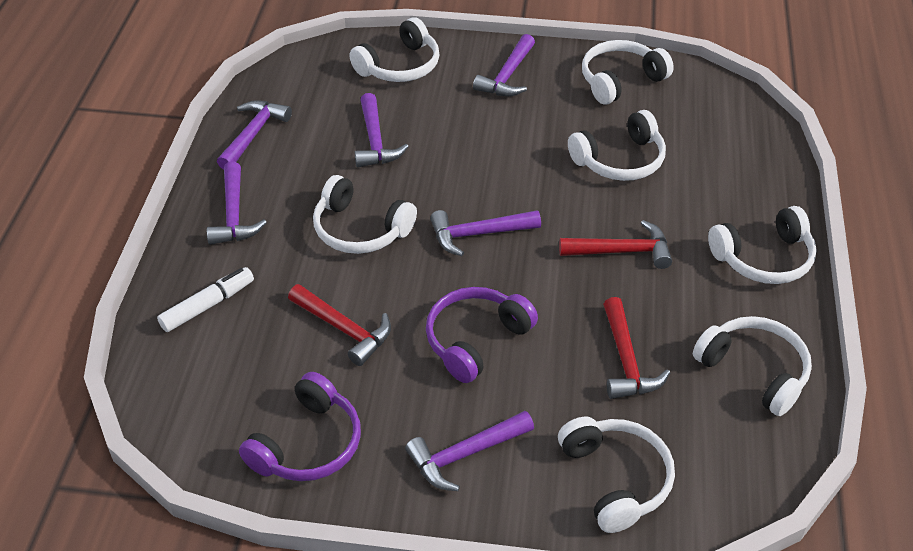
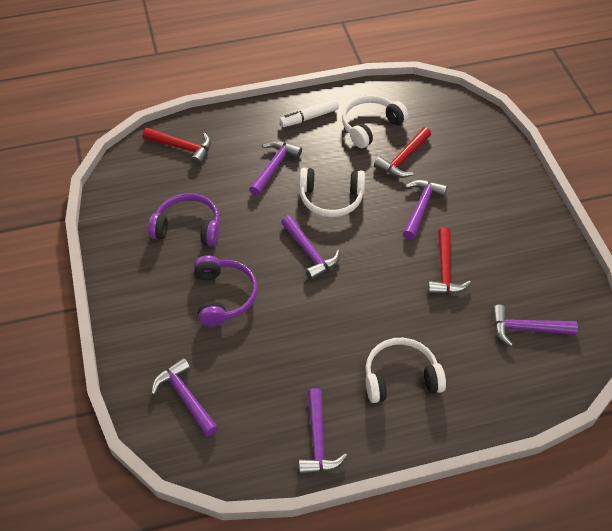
white headphones: 7 -> 3

